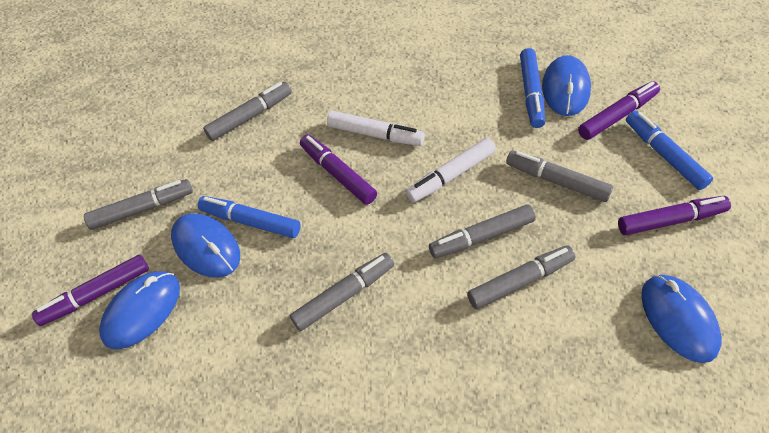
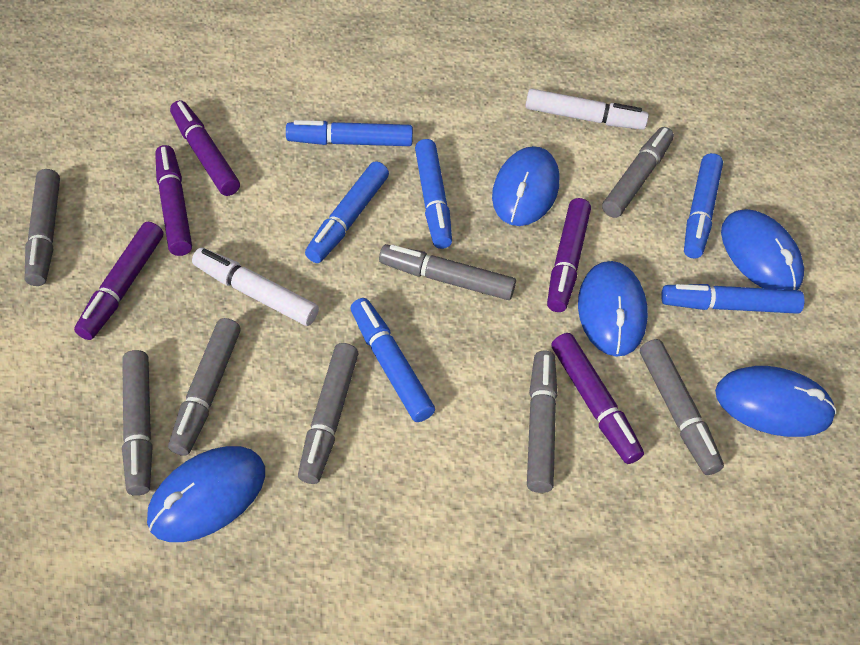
blue marker: 3 -> 6
blue mouse: 4 -> 5
grey marker: 6 -> 8
purple marker: 4 -> 5

